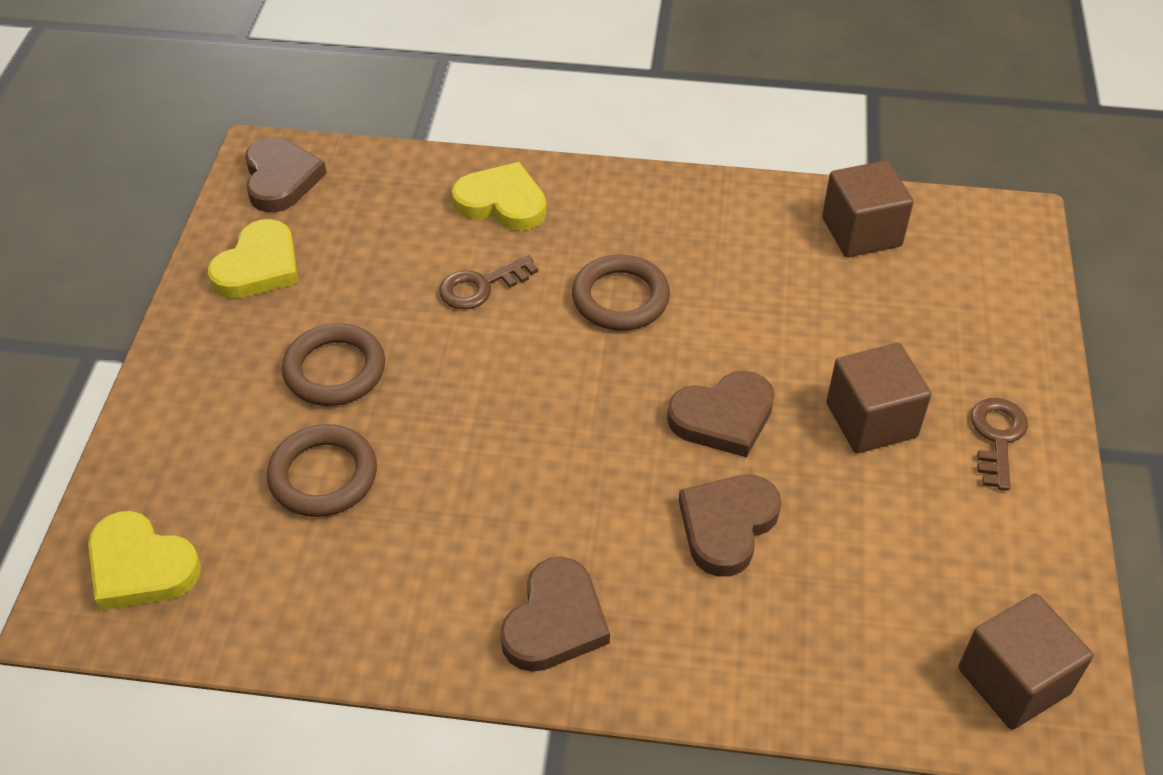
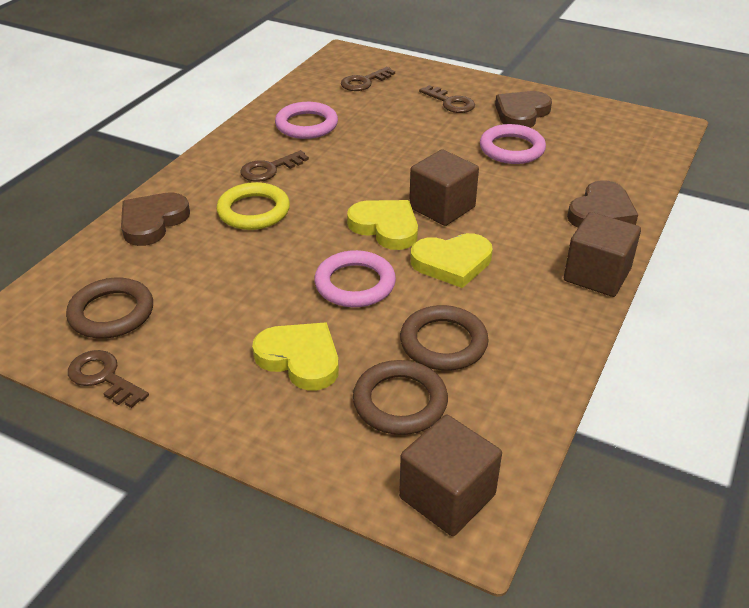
brown heart: 4 -> 3
brown key: 2 -> 4
pink ring: 0 -> 3
yellow ring: 0 -> 1

